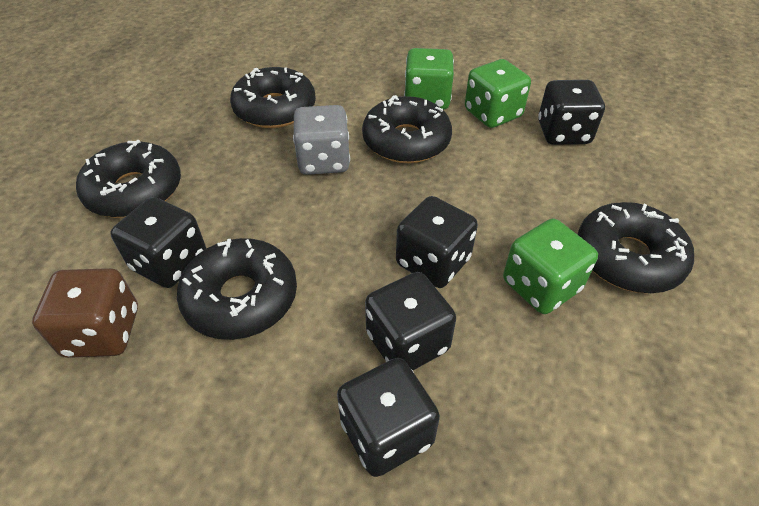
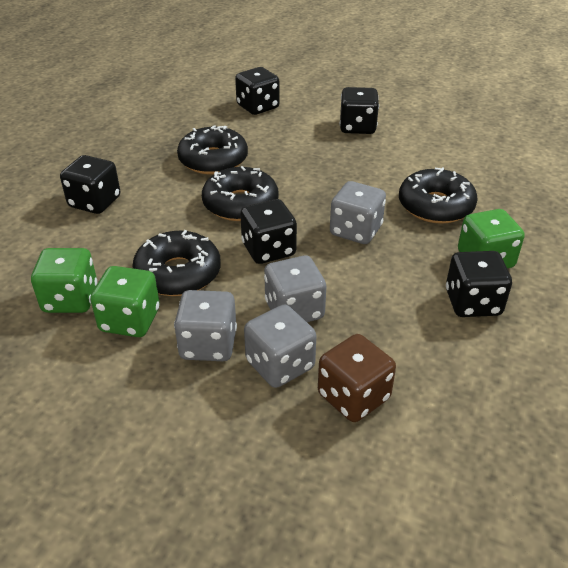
black donut: 5 -> 4
grey dice: 1 -> 4

